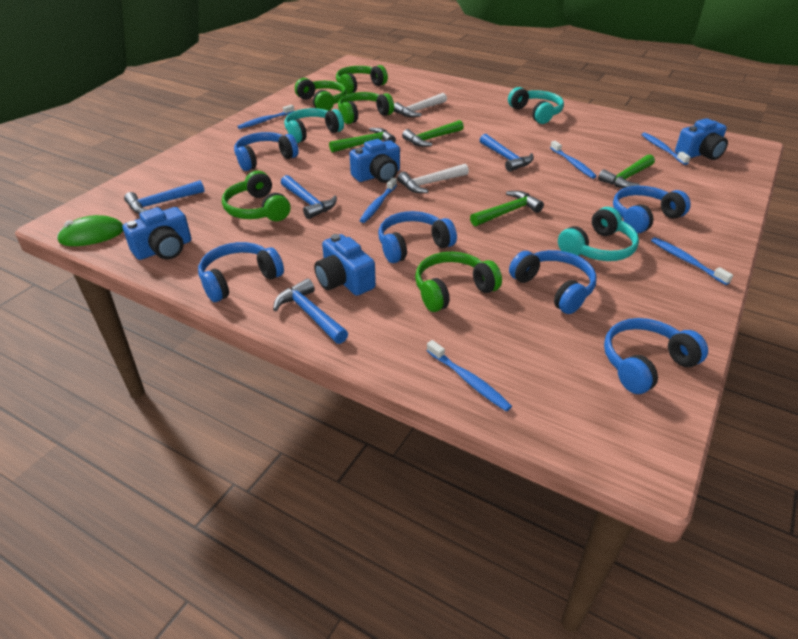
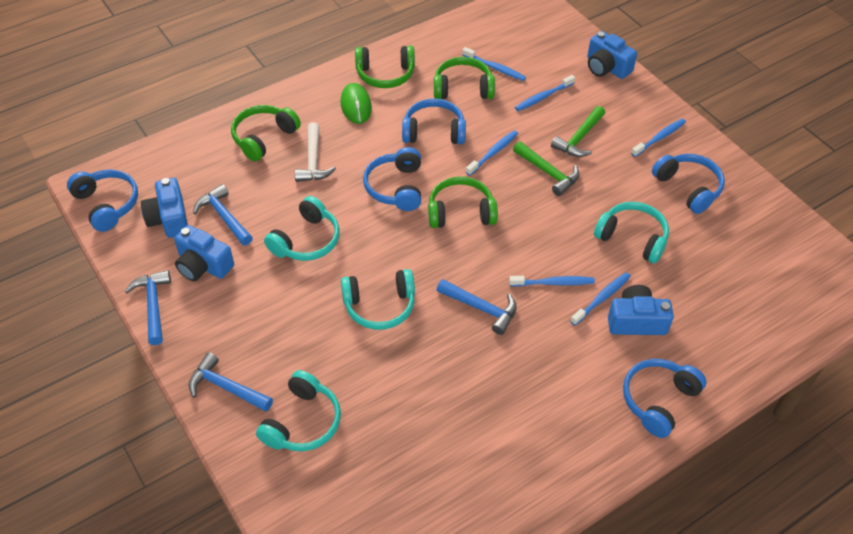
blue headphones: 6 -> 5
green hammer: 4 -> 2
green headphones: 5 -> 4
turquoise headphones: 3 -> 4
white hammer: 2 -> 1

